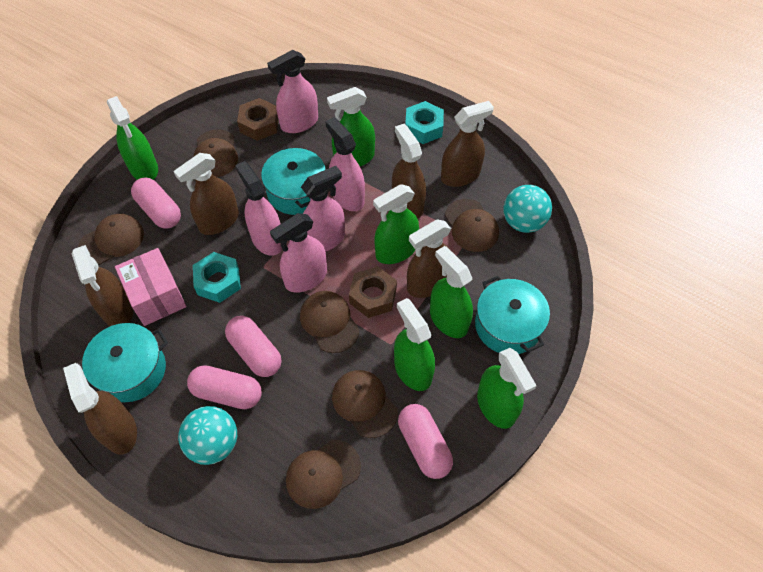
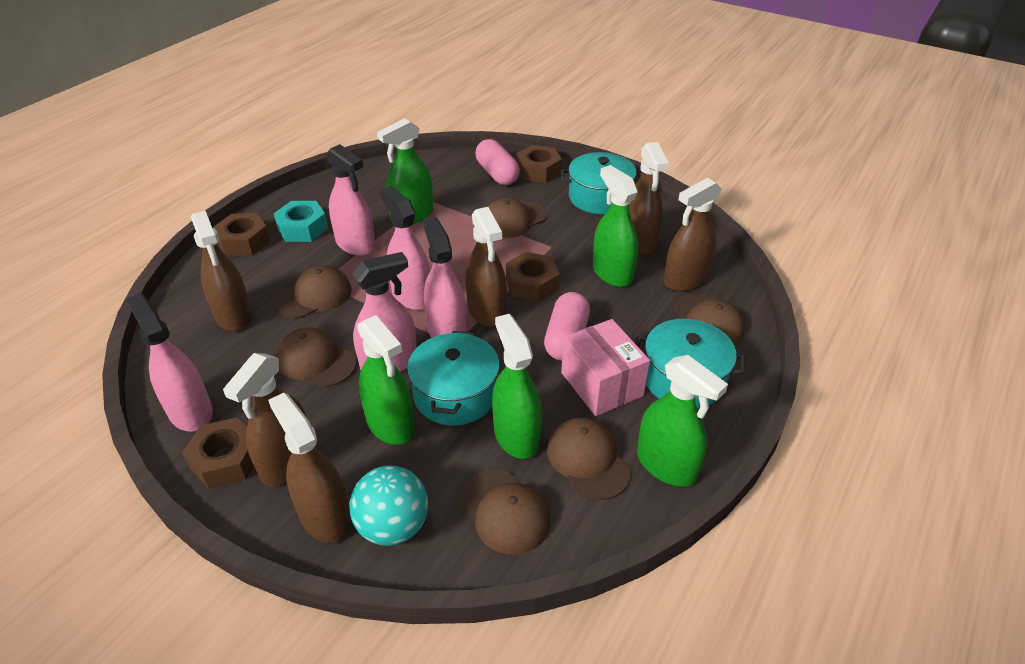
brown nut: 2 -> 4
green spray bottle: 6 -> 5
pink capsule: 4 -> 2
turquoise ball: 2 -> 1
turquoise nut: 2 -> 1

